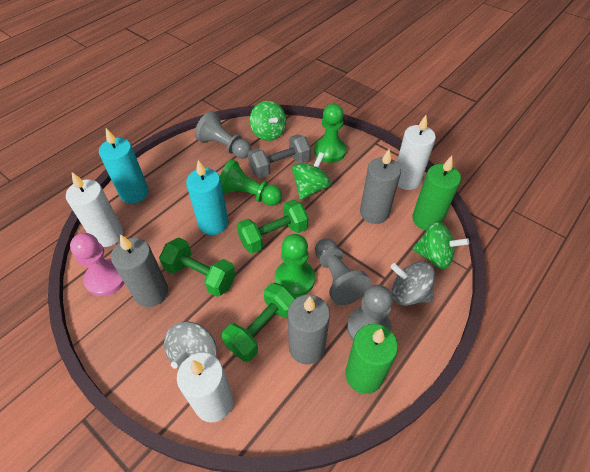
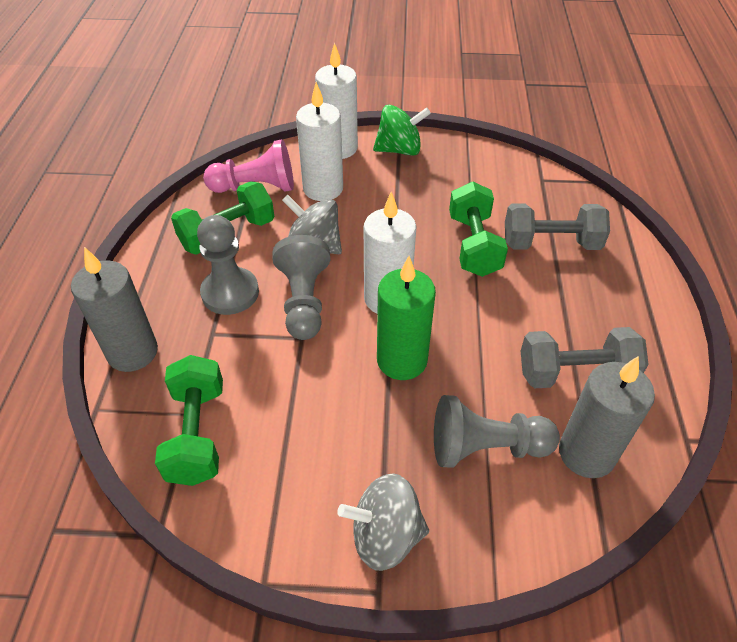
green candle: 2 -> 1
green pawn: 3 -> 0
green spinning top: 3 -> 1
grey candle: 3 -> 2
grey dumbbell: 1 -> 2
turquoise candle: 2 -> 0

